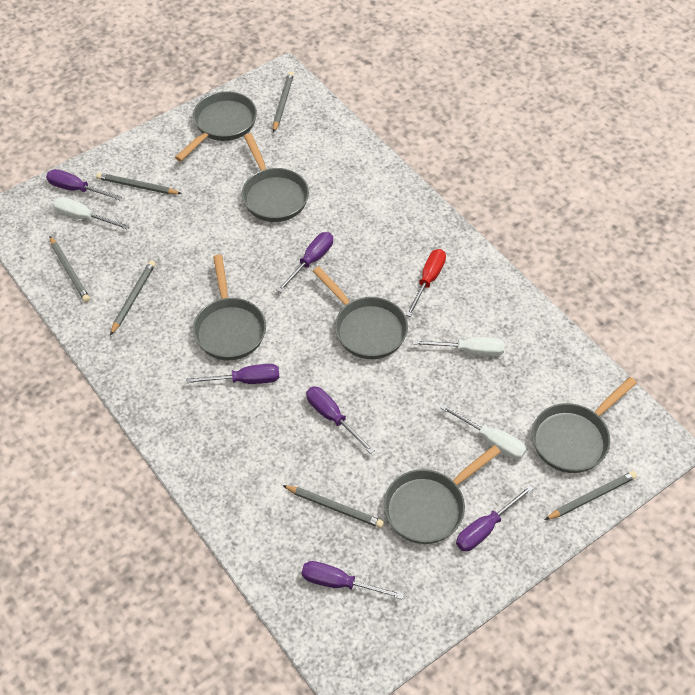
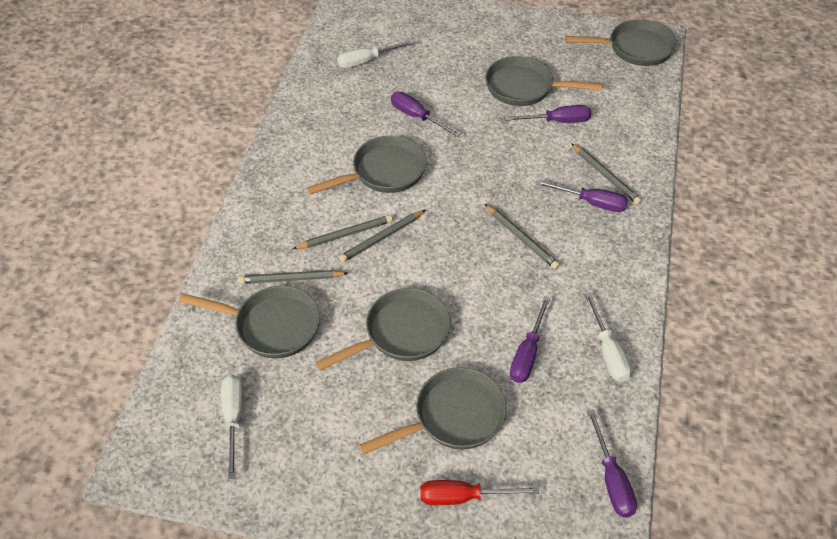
grey pencil: 6 -> 5
purple screwdriver: 6 -> 5

